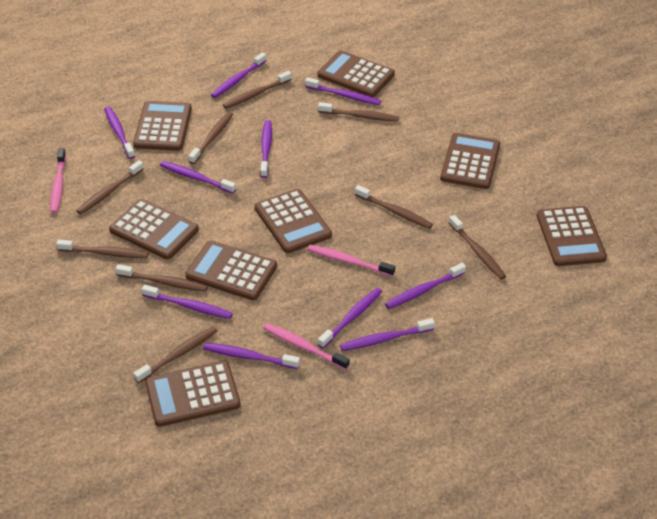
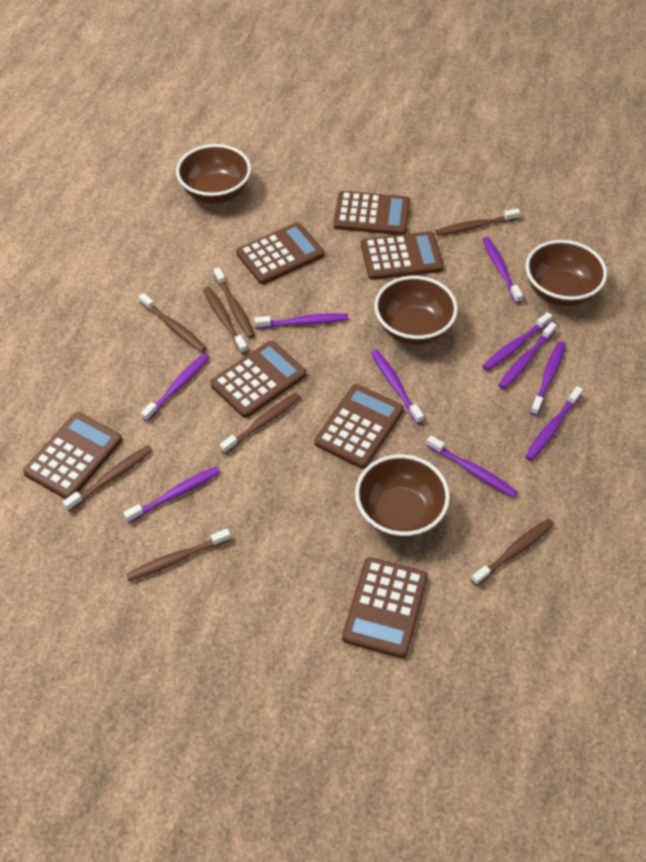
brown bowl: 0 -> 4
brown calculator: 8 -> 7
brown toothbrush: 9 -> 8
pink toothbrush: 3 -> 0

